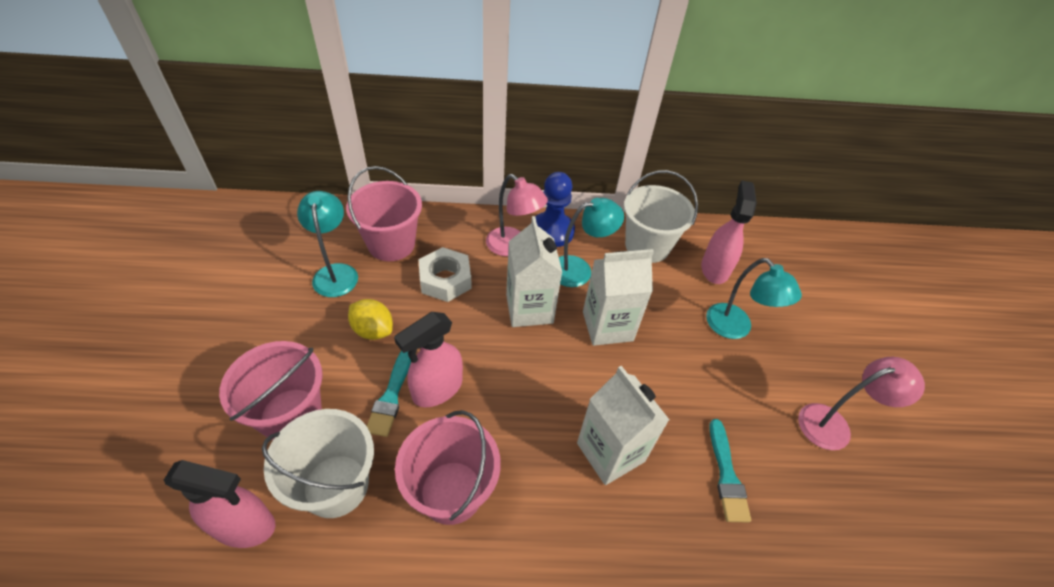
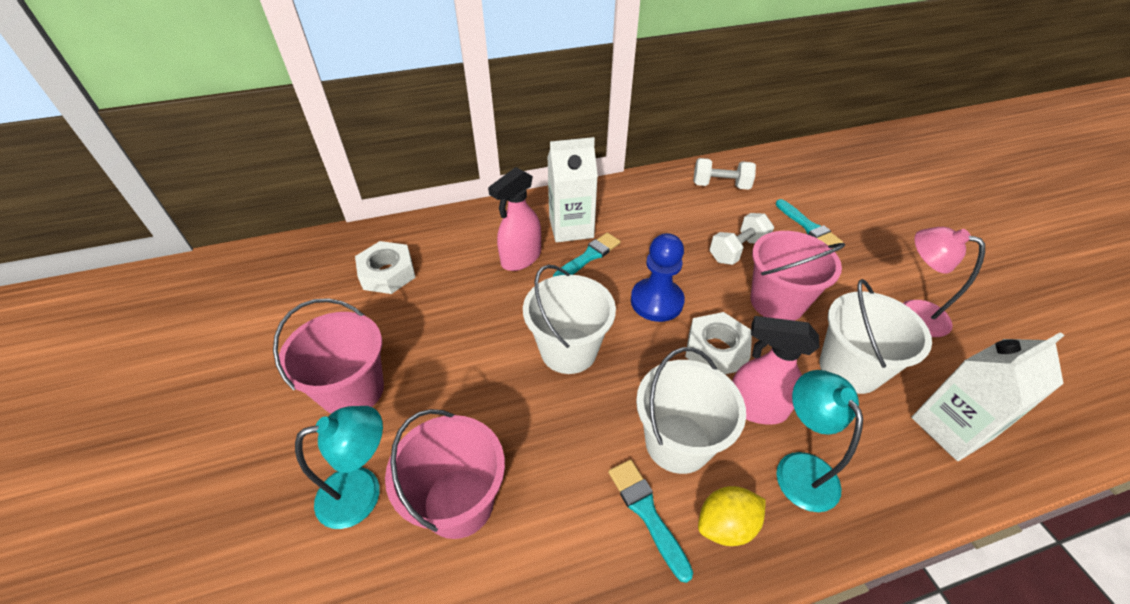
pink lamp: 2 -> 1
pink spray bottle: 3 -> 2
turquoise brush: 2 -> 3
turquoise lamp: 3 -> 2
white bucket: 2 -> 3
white carton: 3 -> 2
white dumbbell: 0 -> 2
white nut: 1 -> 2

